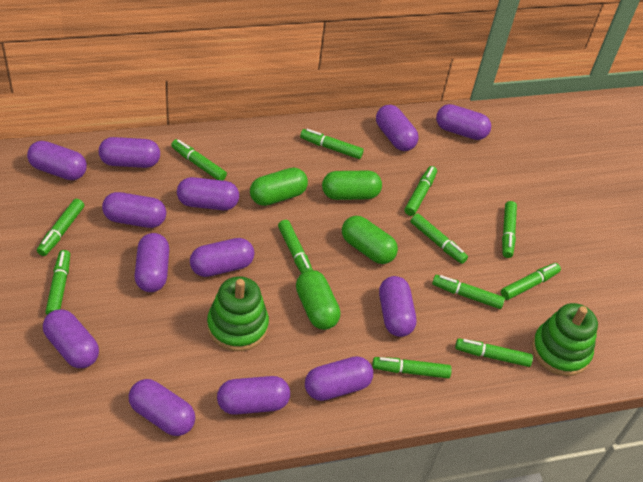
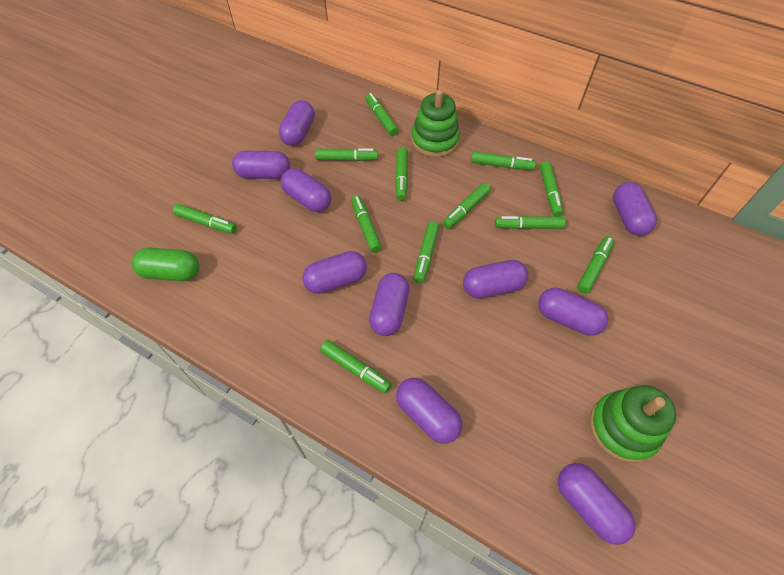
green capsule: 4 -> 1
purple capsule: 13 -> 10

